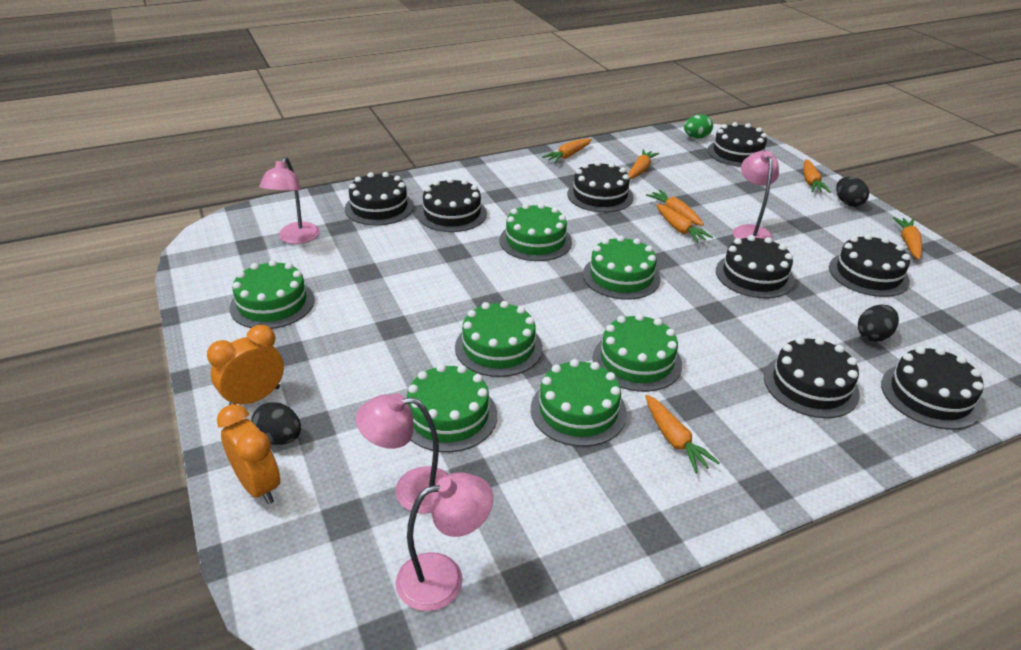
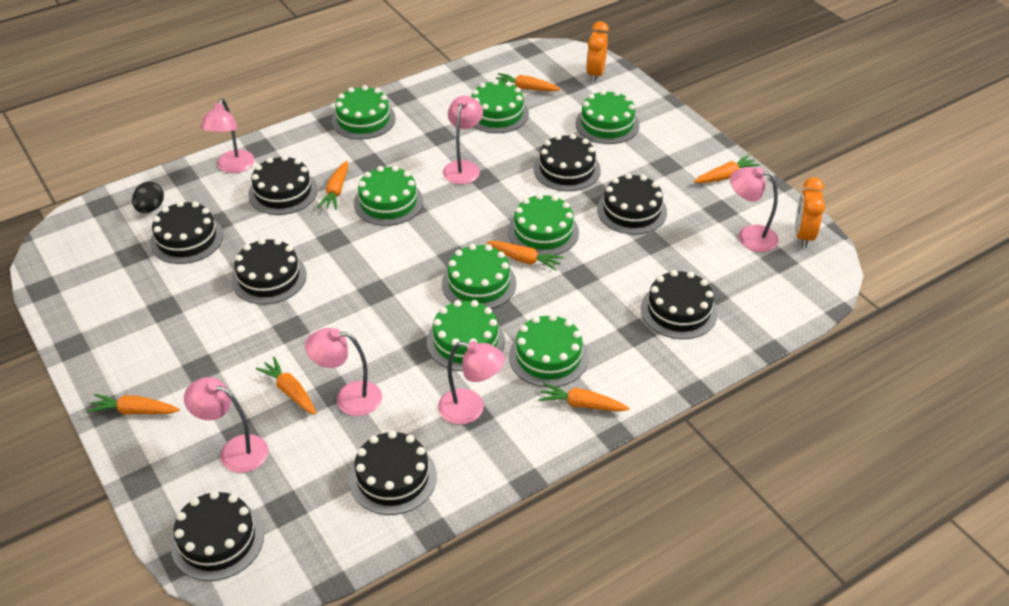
black egg: 3 -> 1
green cake: 7 -> 8
green egg: 1 -> 0
pink lamp: 4 -> 6

